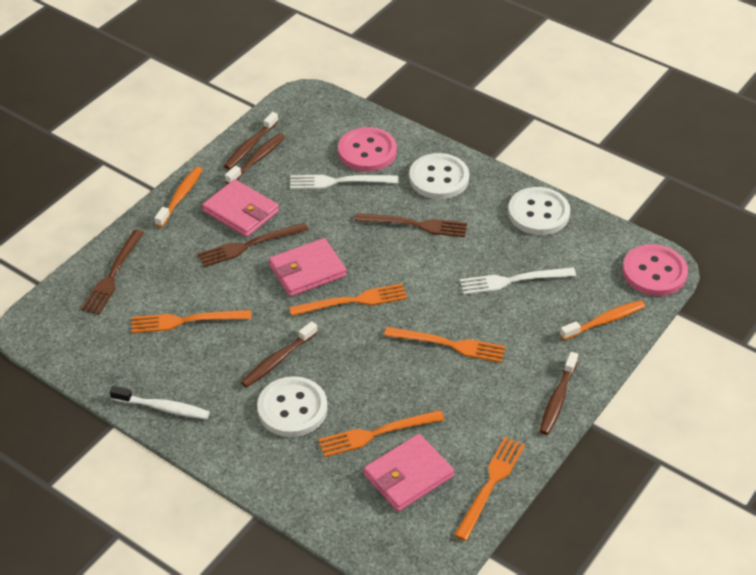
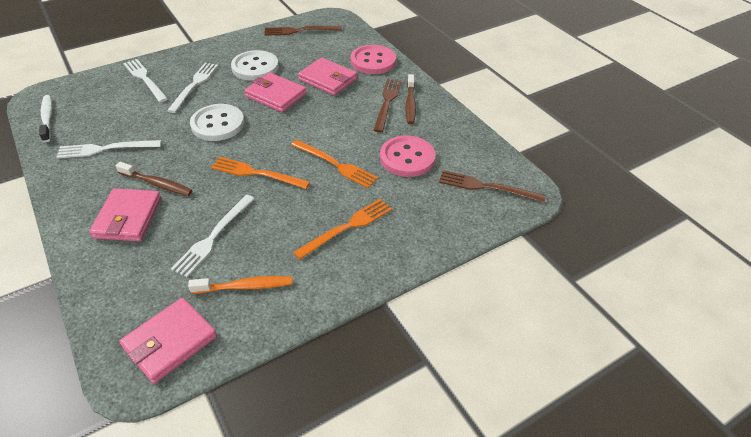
brown toothbrush: 4 -> 2
orange fork: 5 -> 3
orange toothbrush: 2 -> 1
pink wallet: 3 -> 4
white button: 3 -> 2
white fork: 2 -> 4

